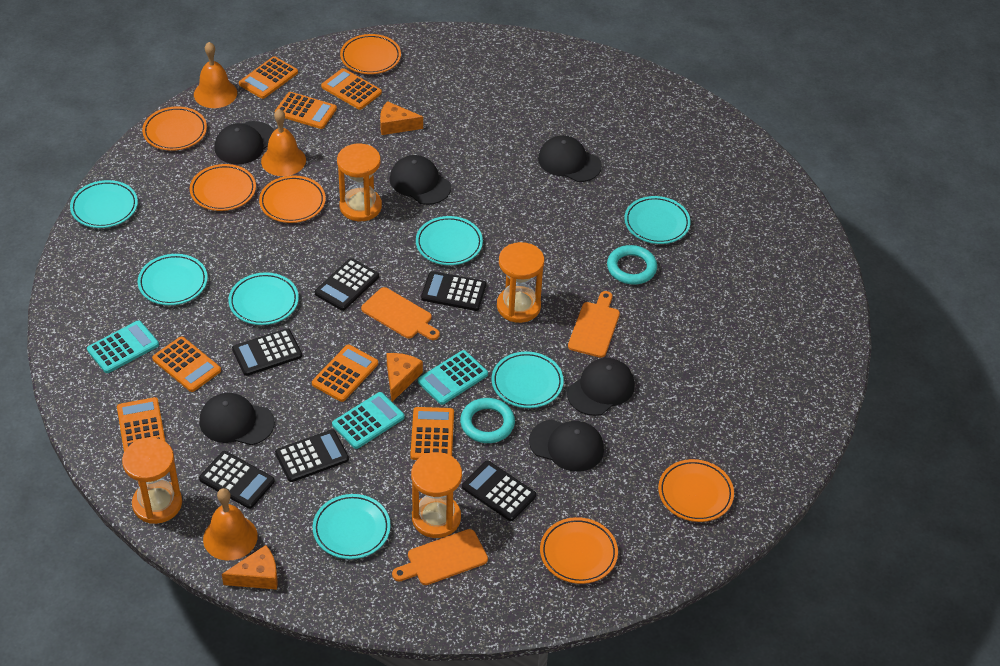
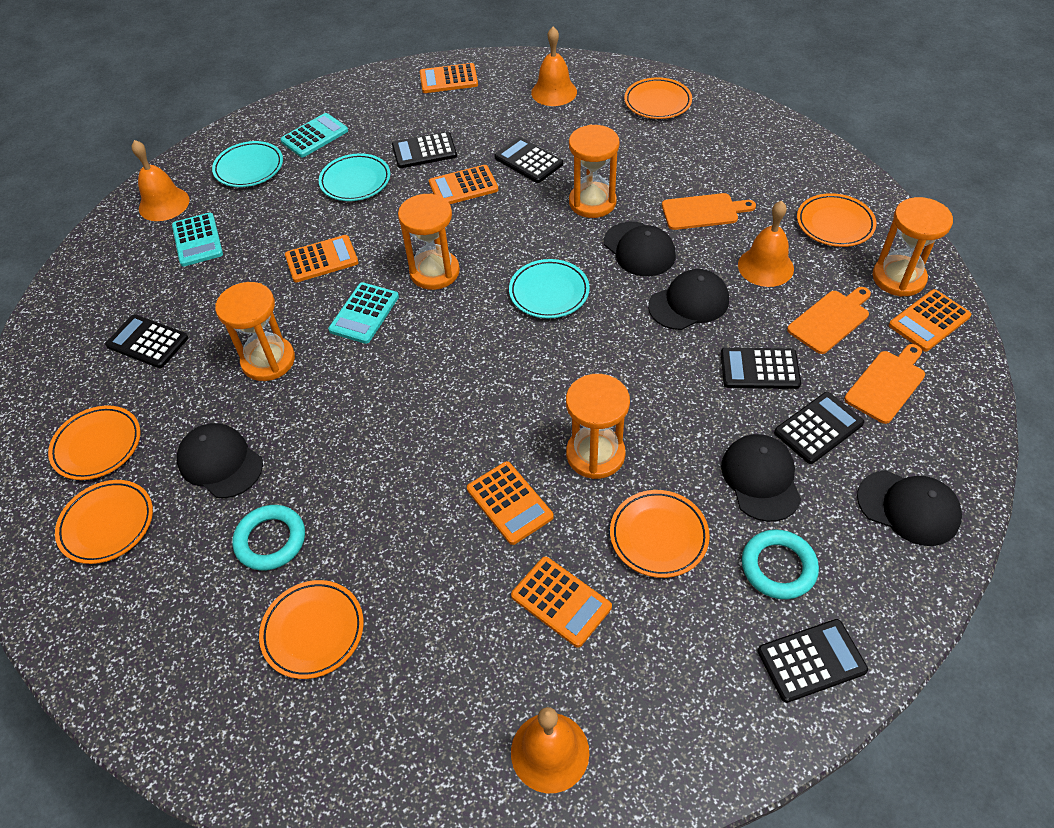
black cap: 6 -> 5
orange bell: 3 -> 4
orange calculator: 7 -> 6
orange cheese: 3 -> 0
orange hourglass: 4 -> 5
turquoise plate: 7 -> 3

